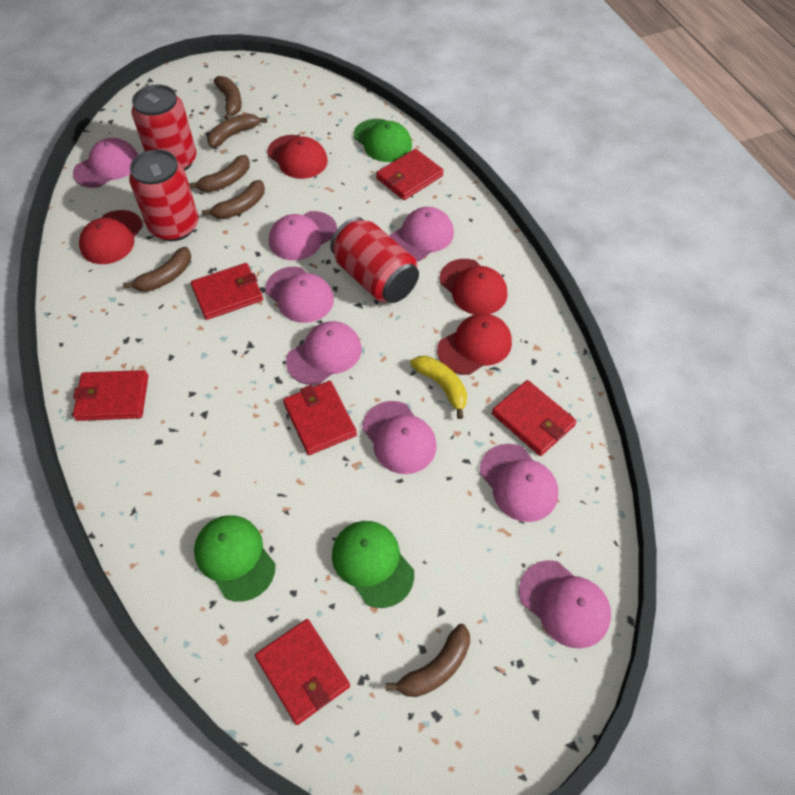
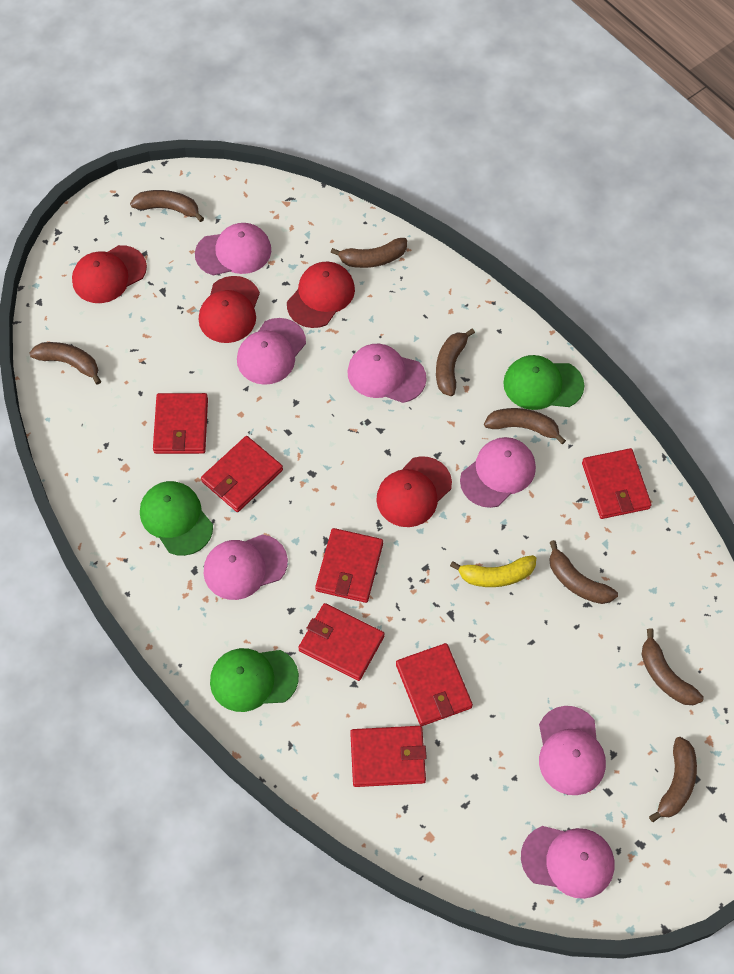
brown banana: 6 -> 8
pink cap: 8 -> 7
red can: 3 -> 0
red wallet: 6 -> 7

